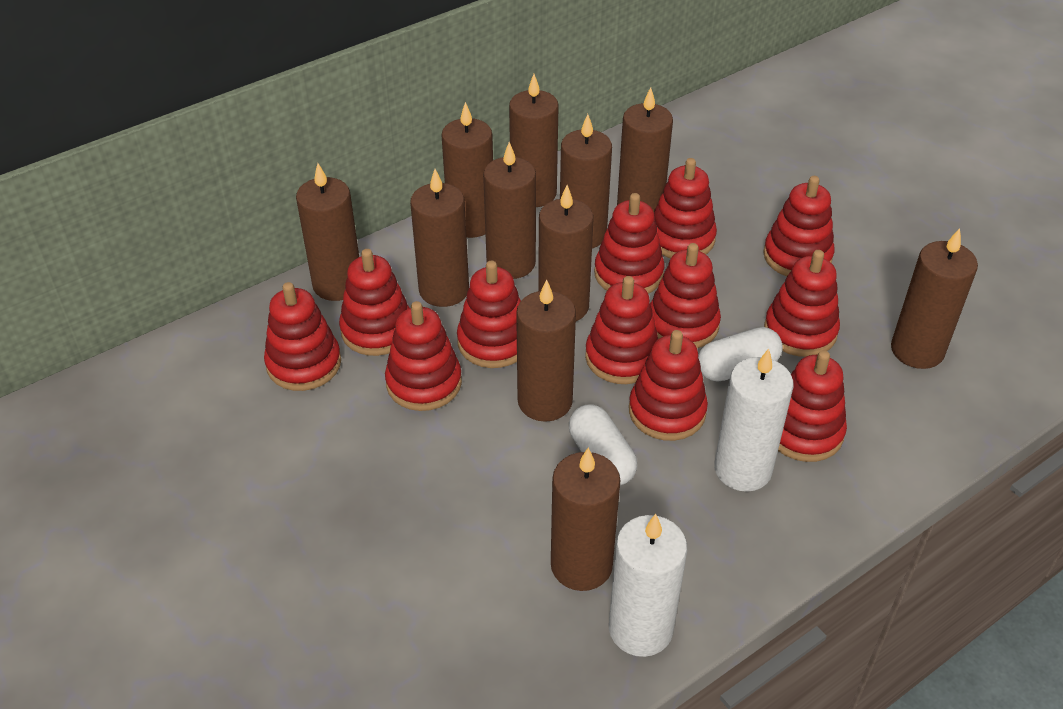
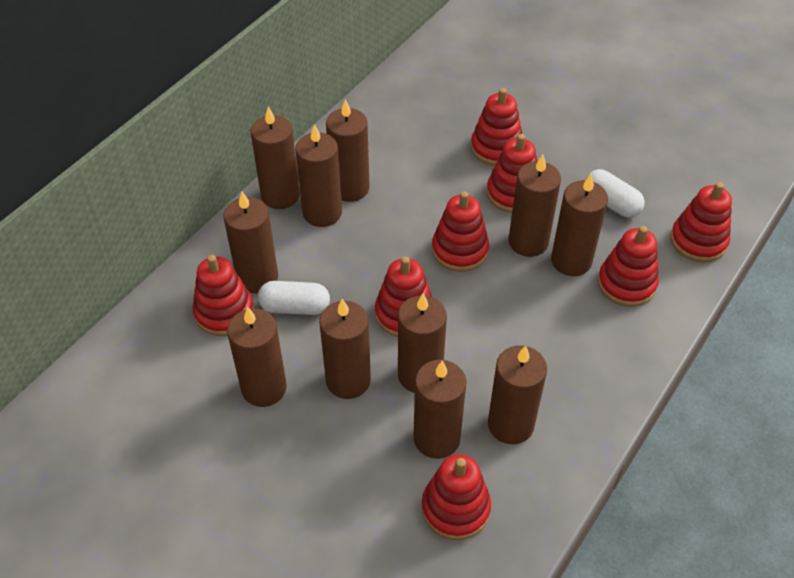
red stacking toy: 12 -> 8
white candle: 2 -> 0

